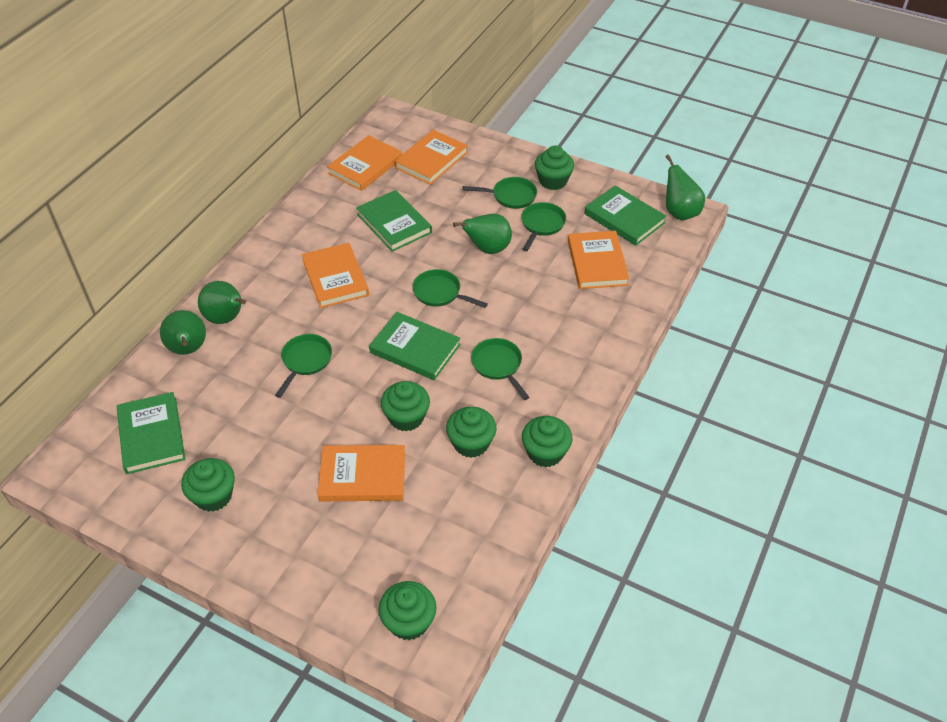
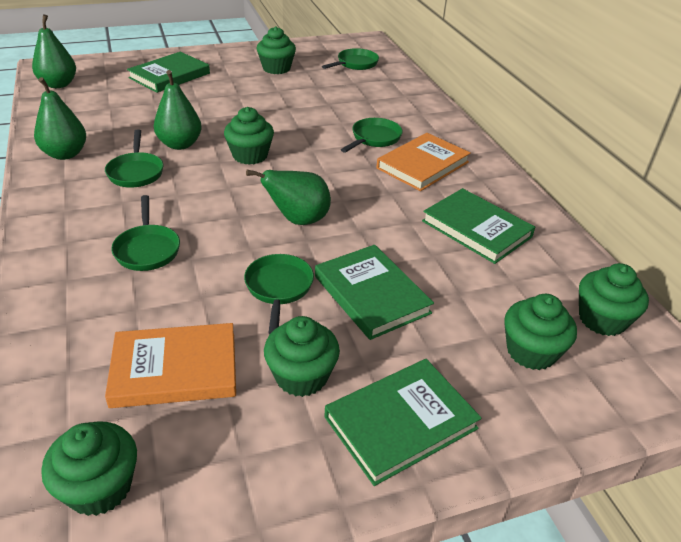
orange book: 5 -> 2

